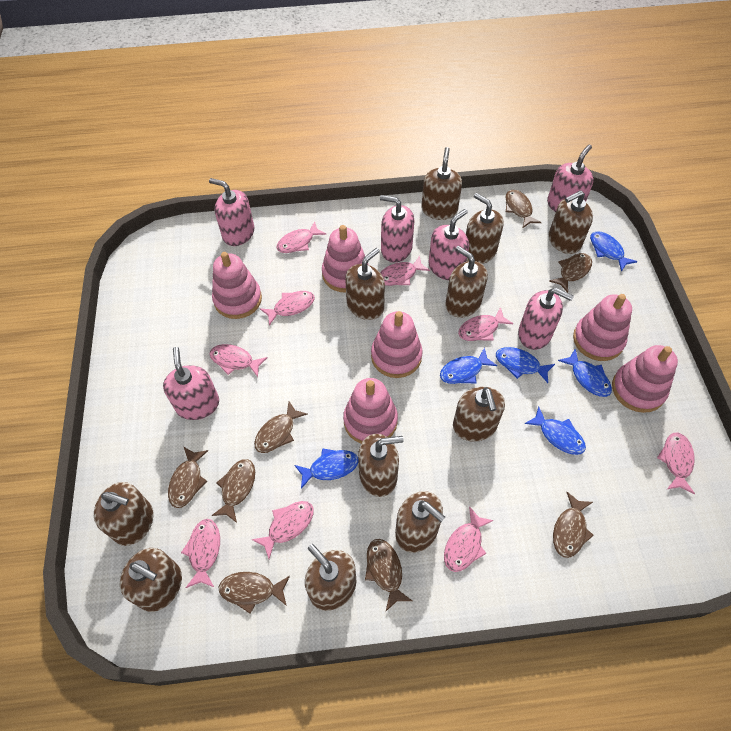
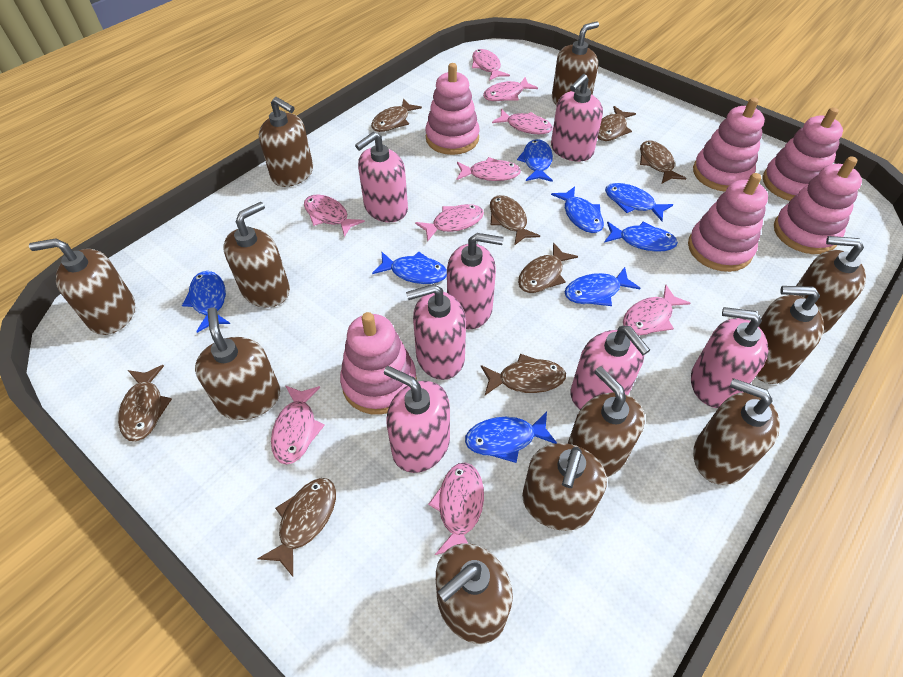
blue fish: 6 -> 8
pink soap dispenser: 6 -> 7

